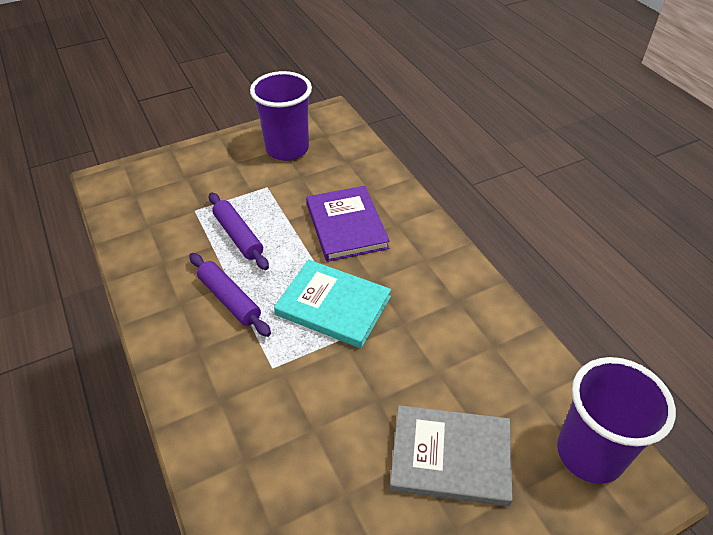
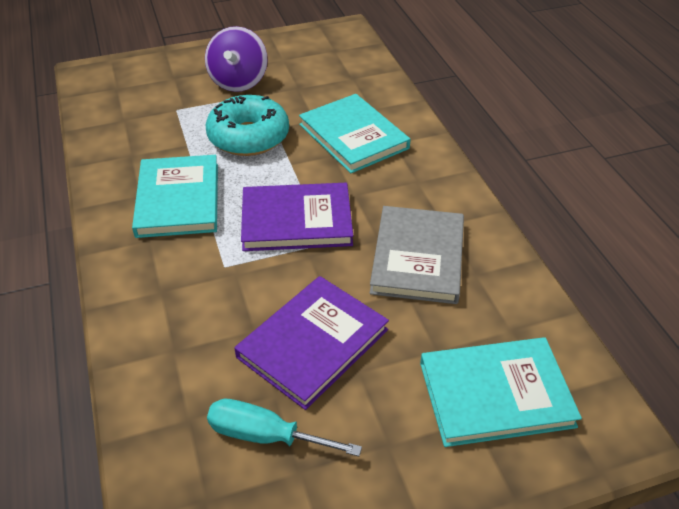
purple book: 1 -> 2
purple cup: 2 -> 0
purple rolling pin: 2 -> 0
purple spinning top: 0 -> 1
turquoise book: 1 -> 3
turquoise donut: 0 -> 1
turquoise screwdriver: 0 -> 1

